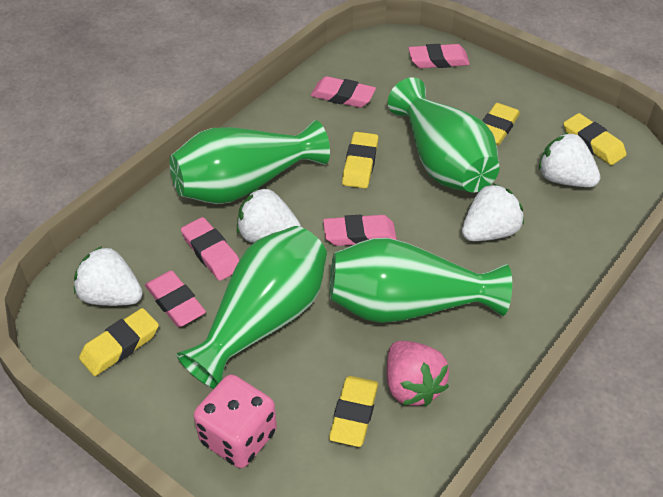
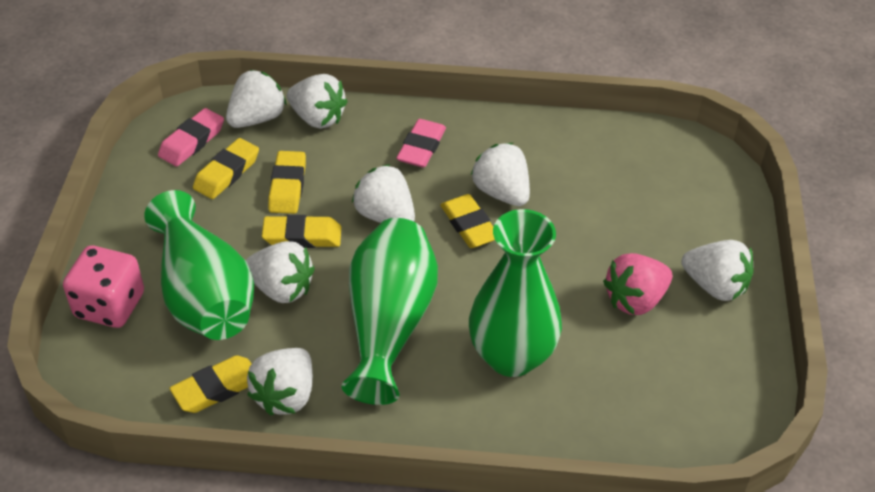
green vase: 4 -> 3
pink eraser: 5 -> 2
white strawberry: 4 -> 7

